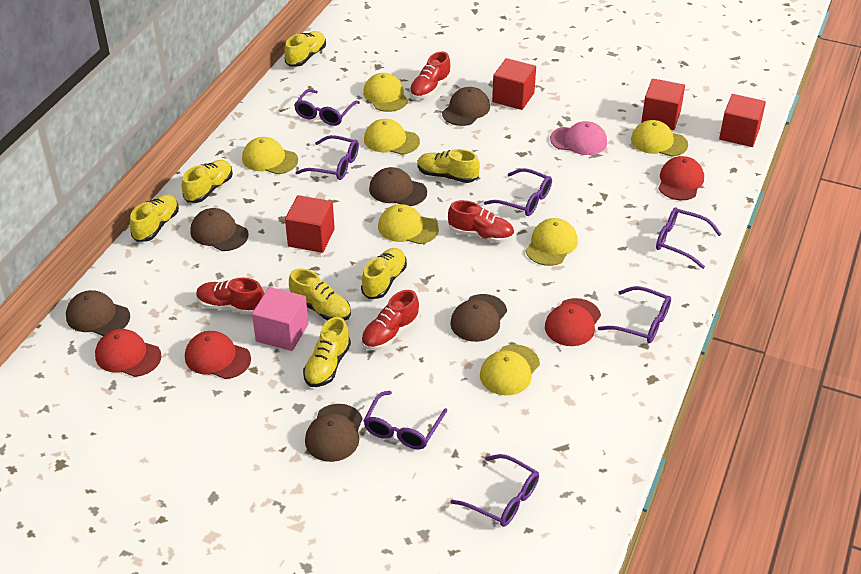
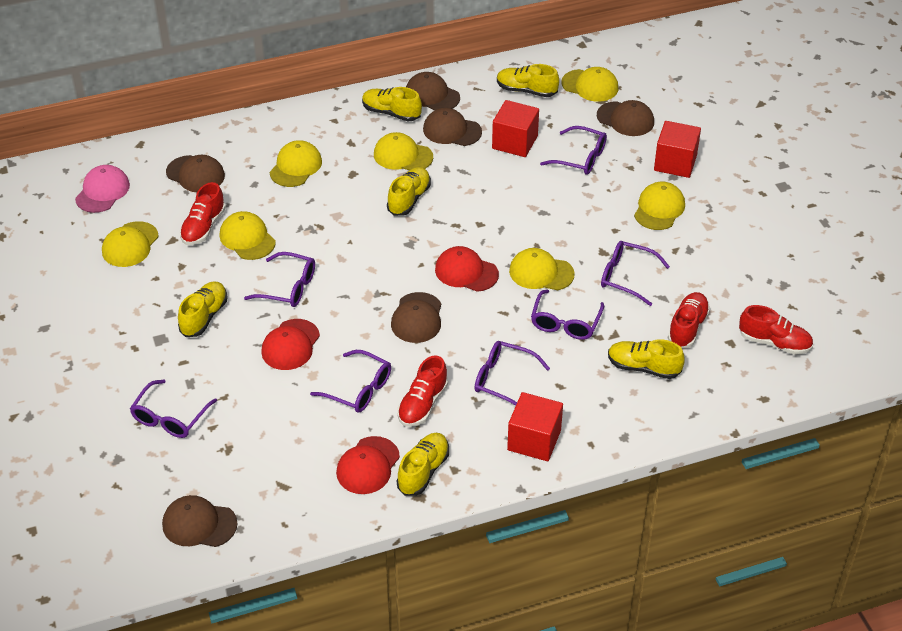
pink cube: 1 -> 0
red cap: 4 -> 3
red cube: 4 -> 3
yellow shoe: 7 -> 6

